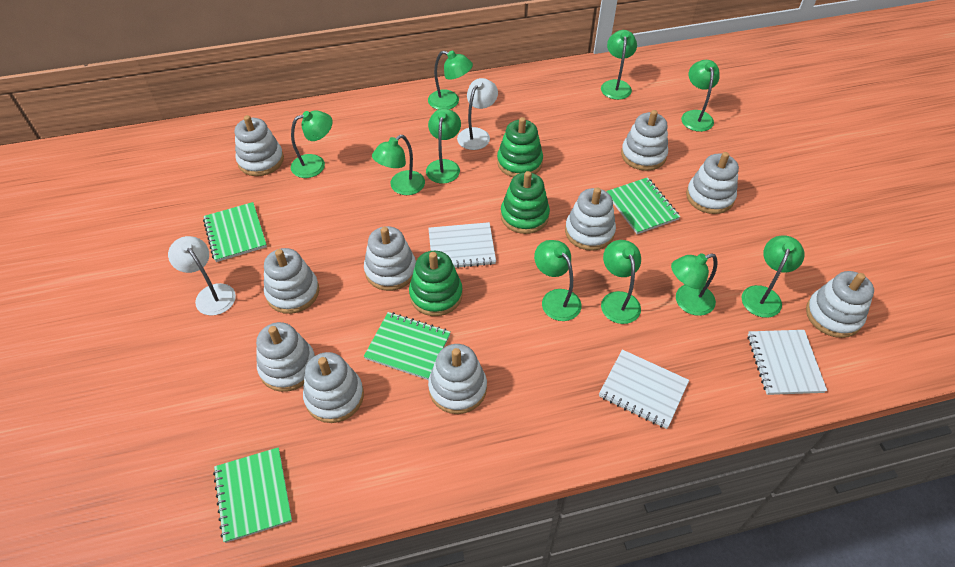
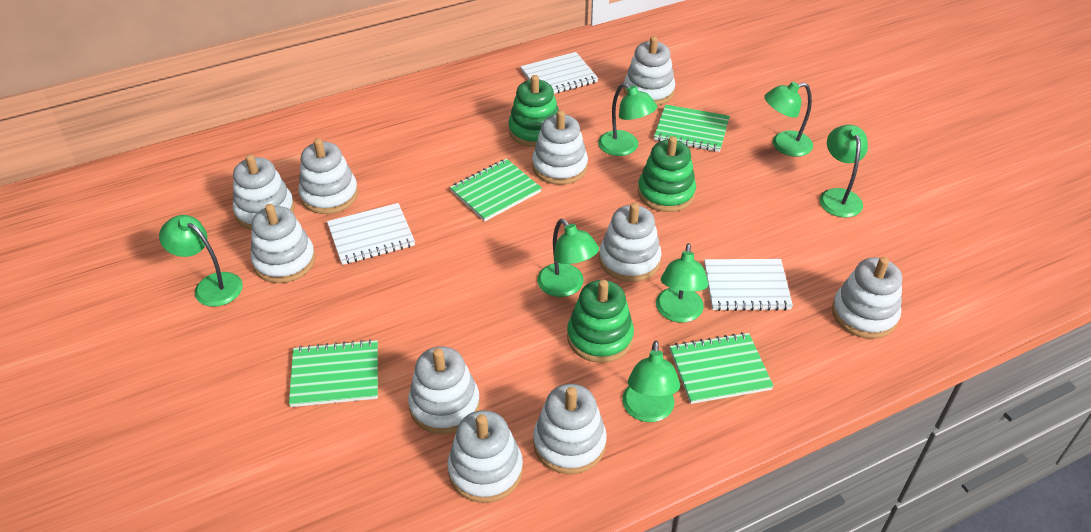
green lamp: 10 -> 7
white lamp: 2 -> 0

